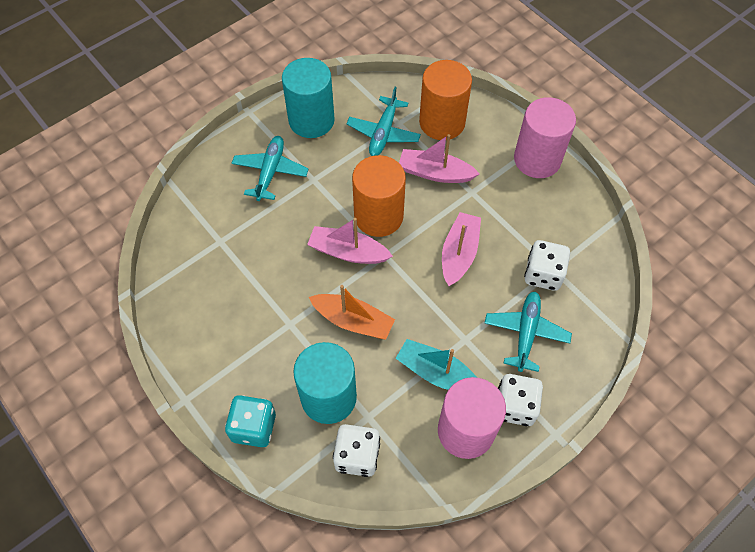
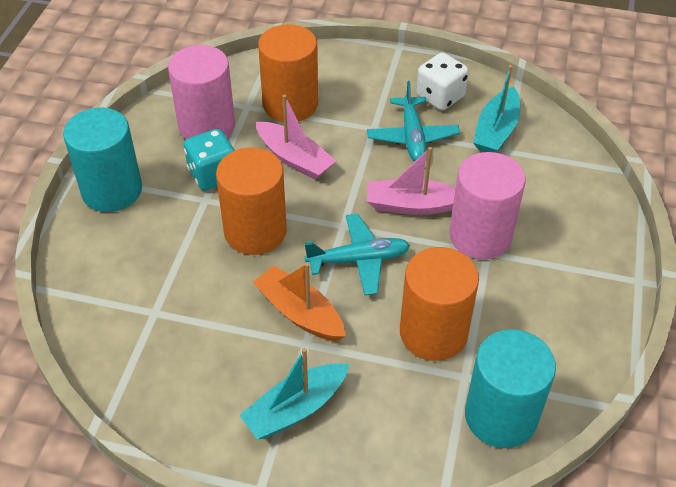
orange cylinder: 2 -> 3
pink boat: 3 -> 2
turquoise boat: 1 -> 2
turquoise plane: 3 -> 2
white dice: 3 -> 1

